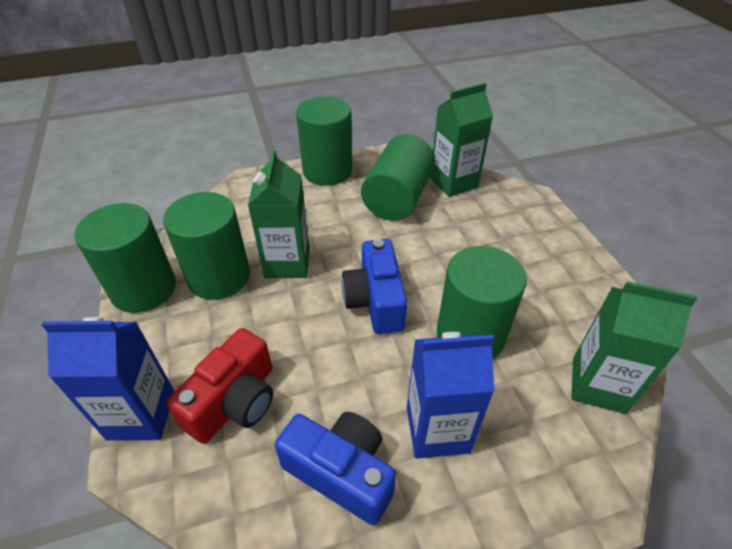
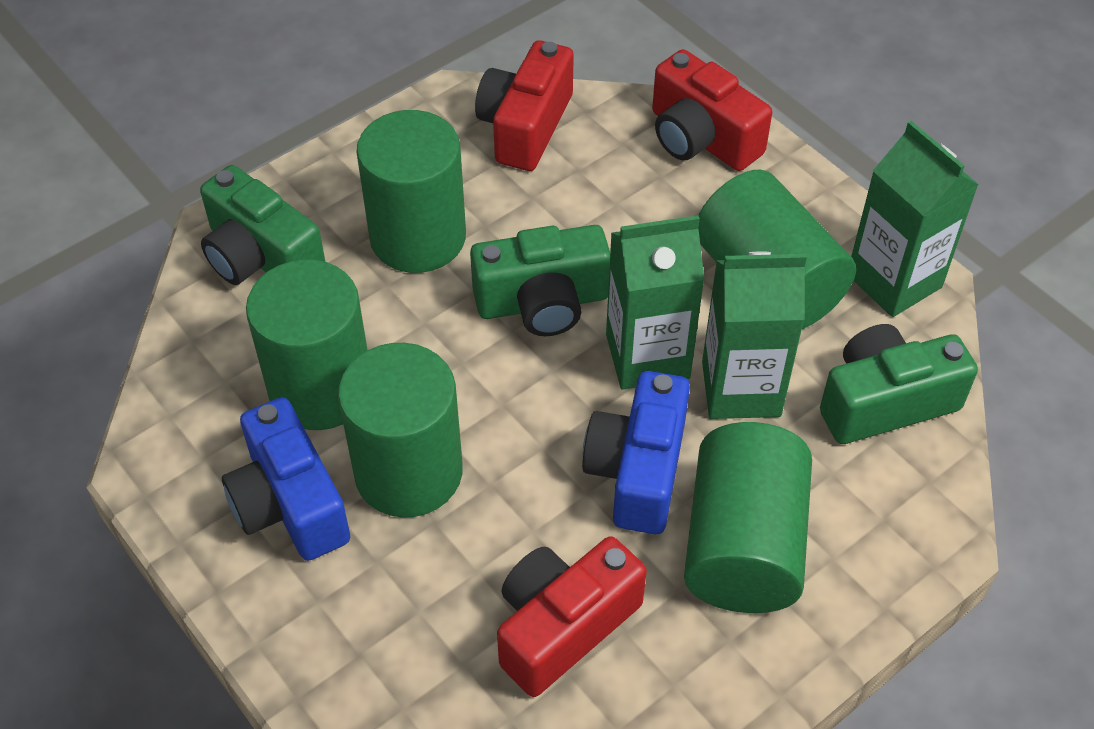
blue carton: 2 -> 0
green camera: 0 -> 3
red camera: 1 -> 3

